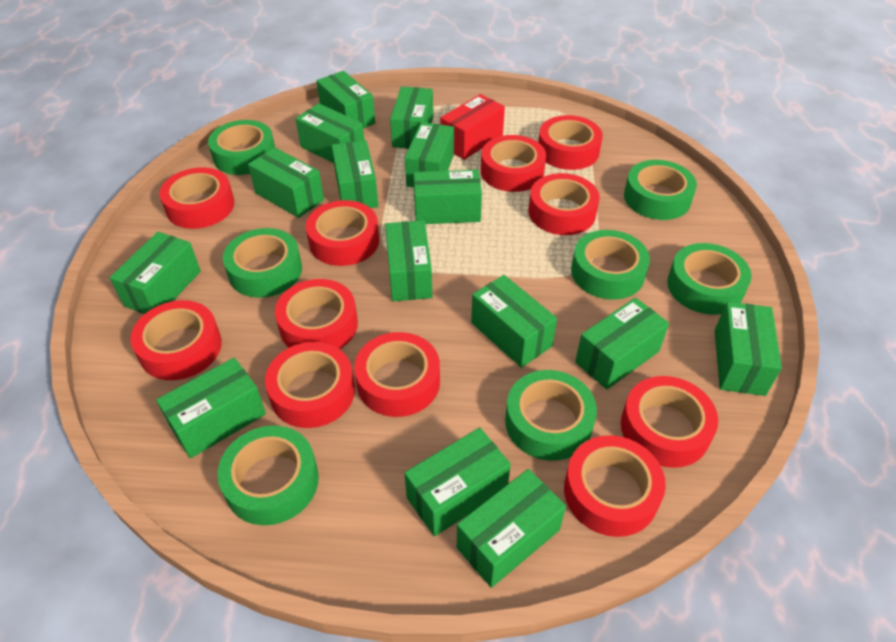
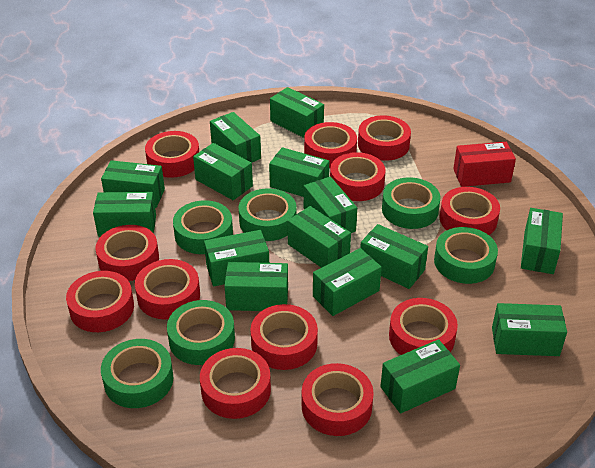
green tape: 7 -> 6
red tape: 11 -> 12

